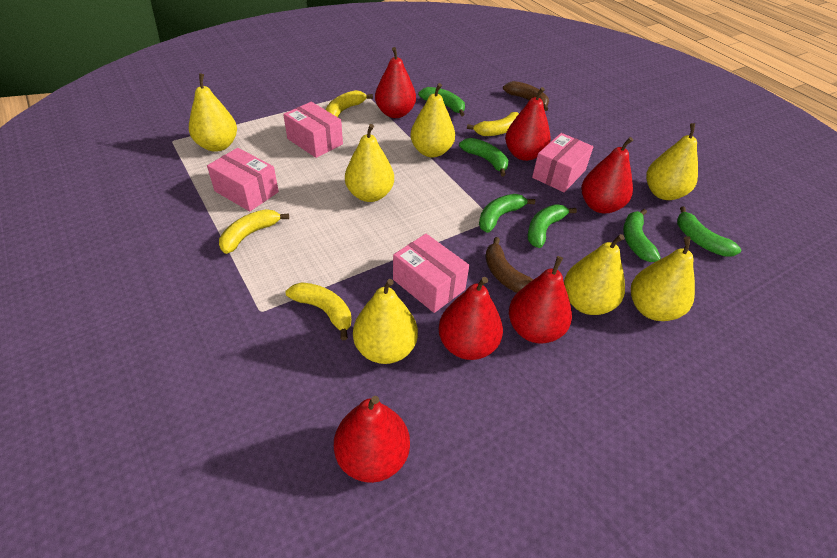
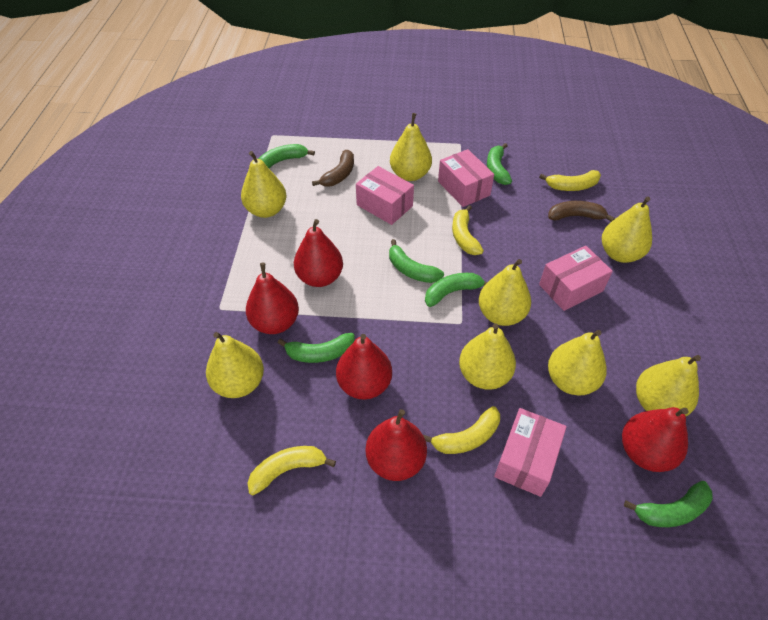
red pear: 6 -> 5
yellow pear: 7 -> 8

